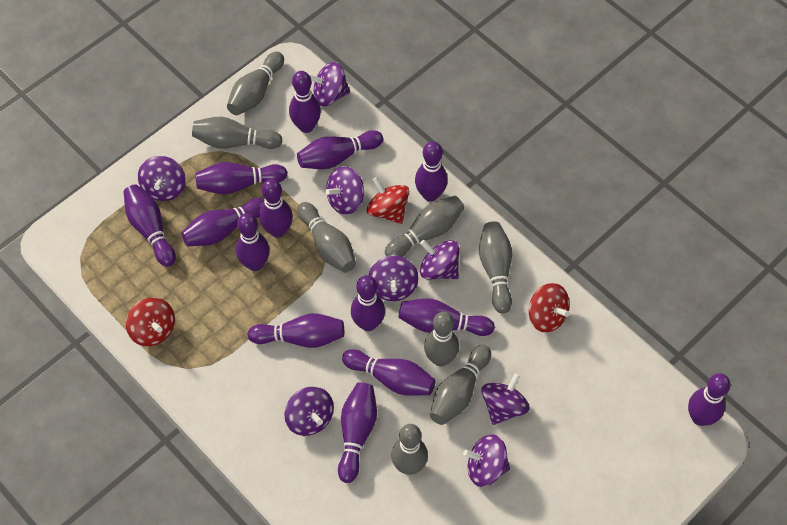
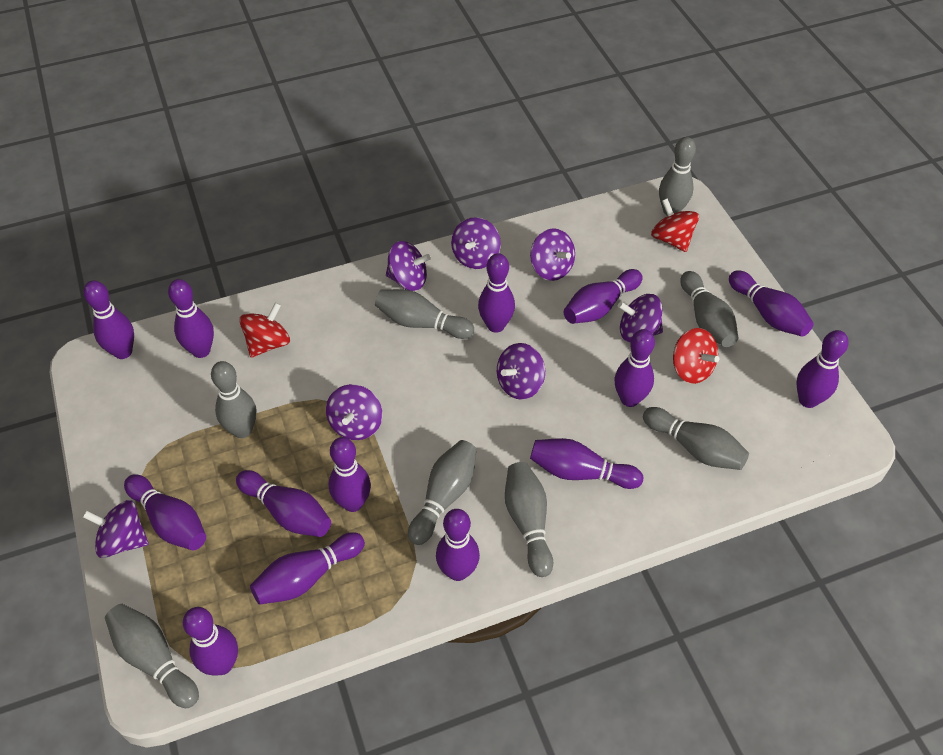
purple spinning top: 8 -> 7

